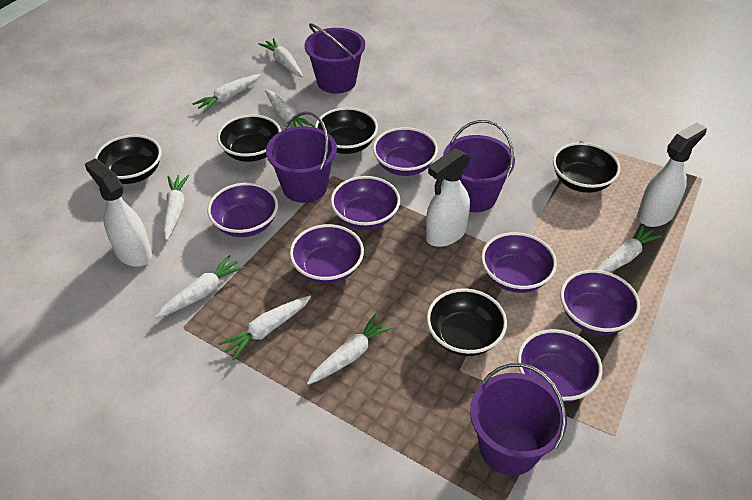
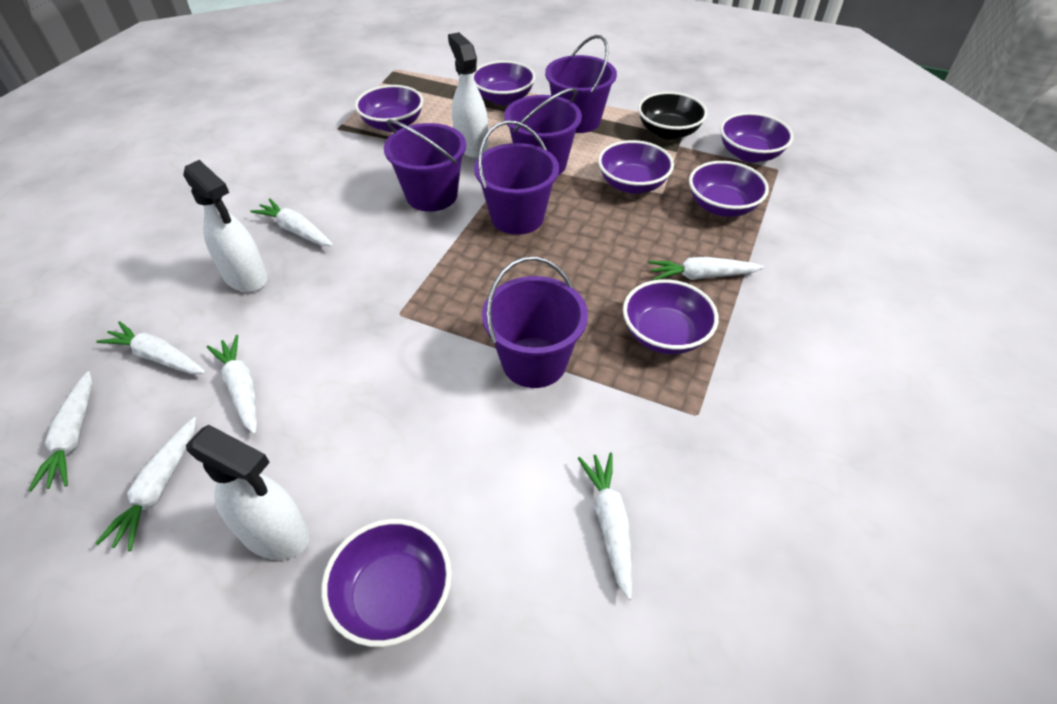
black bowl: 5 -> 1
purple bucket: 4 -> 5
white carrot: 8 -> 7

